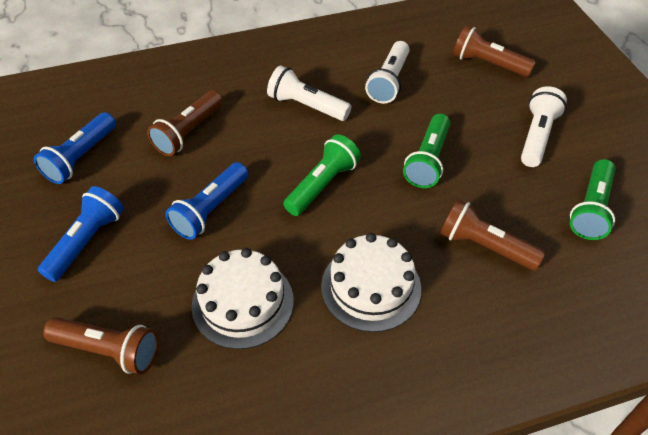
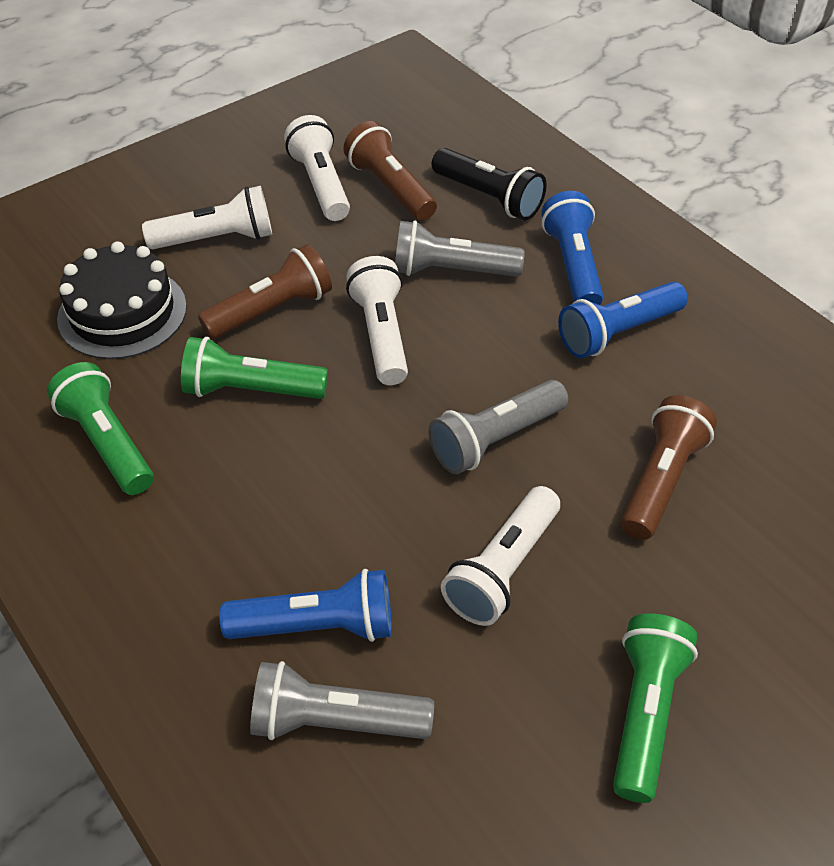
black cake: 0 -> 1
black flashlight: 0 -> 1
brown flashlight: 4 -> 3
grey flashlight: 0 -> 3
white cake: 2 -> 0
white flashlight: 3 -> 4

